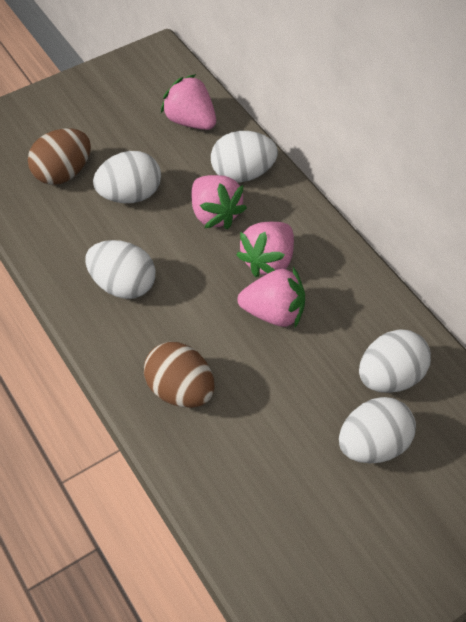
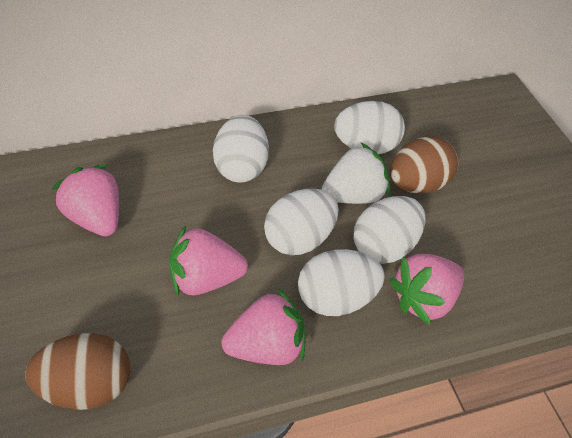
white strawberry: 0 -> 1

